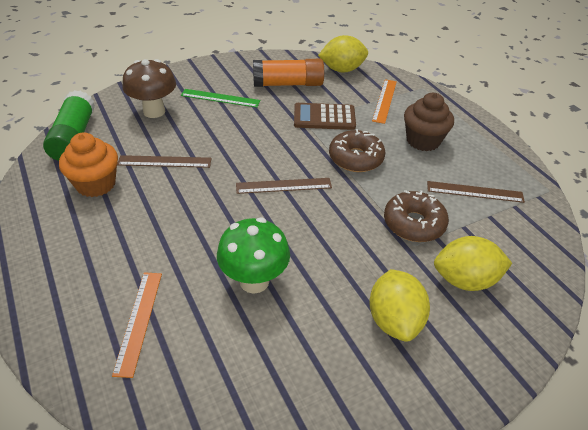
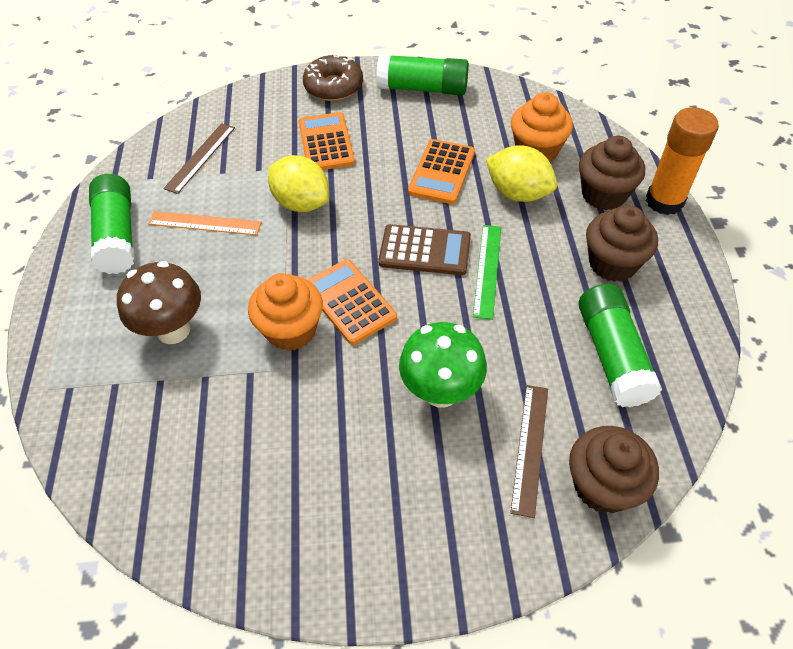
brown cupcake: 1 -> 3
brown donut: 2 -> 1
brown ruler: 3 -> 2
green glue stick: 1 -> 3
orange calculator: 0 -> 3
orange cupcake: 1 -> 2
orange ruler: 2 -> 1
yellow lemon: 3 -> 2

